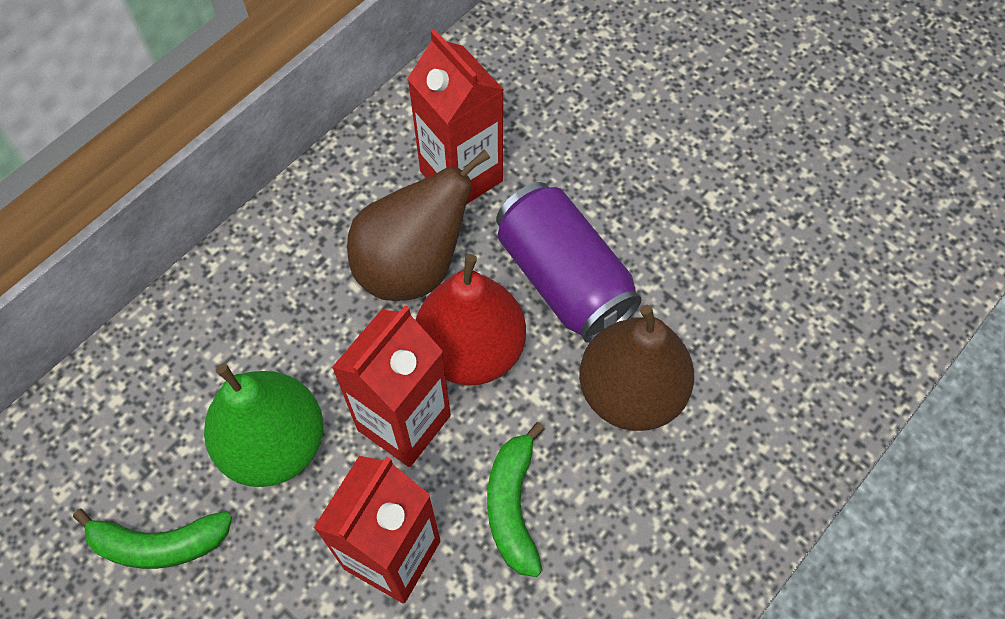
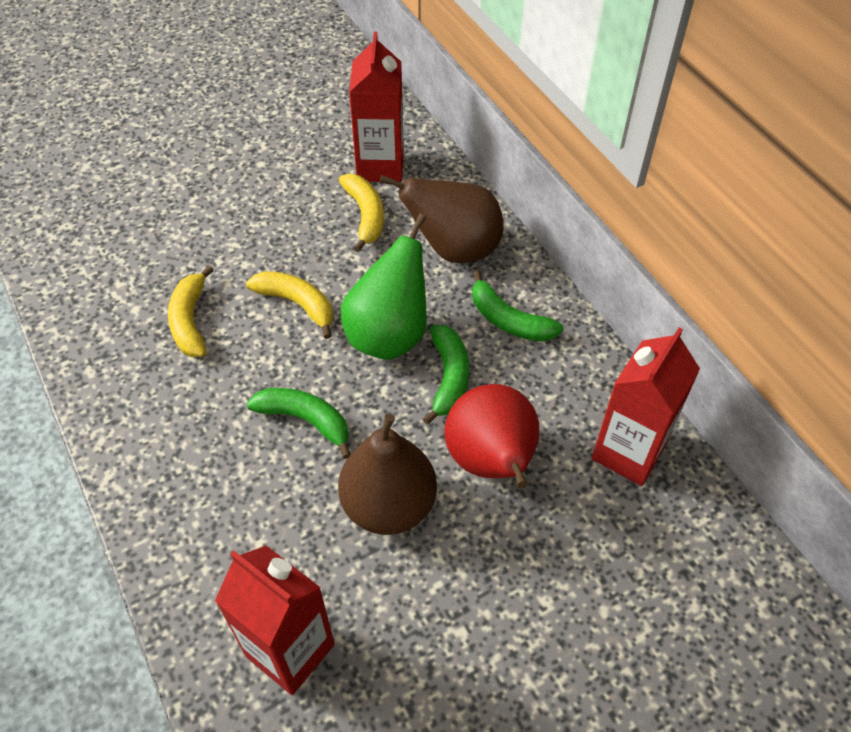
green banana: 2 -> 3
purple can: 1 -> 0
yellow banana: 0 -> 3

